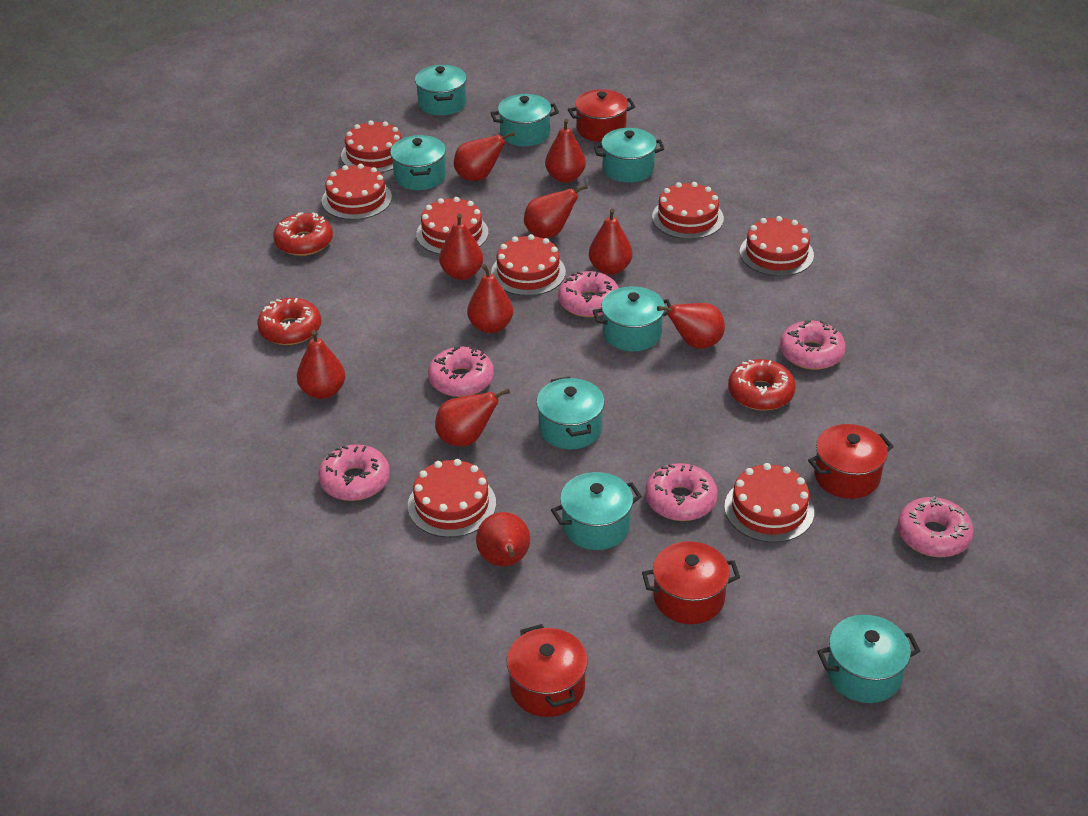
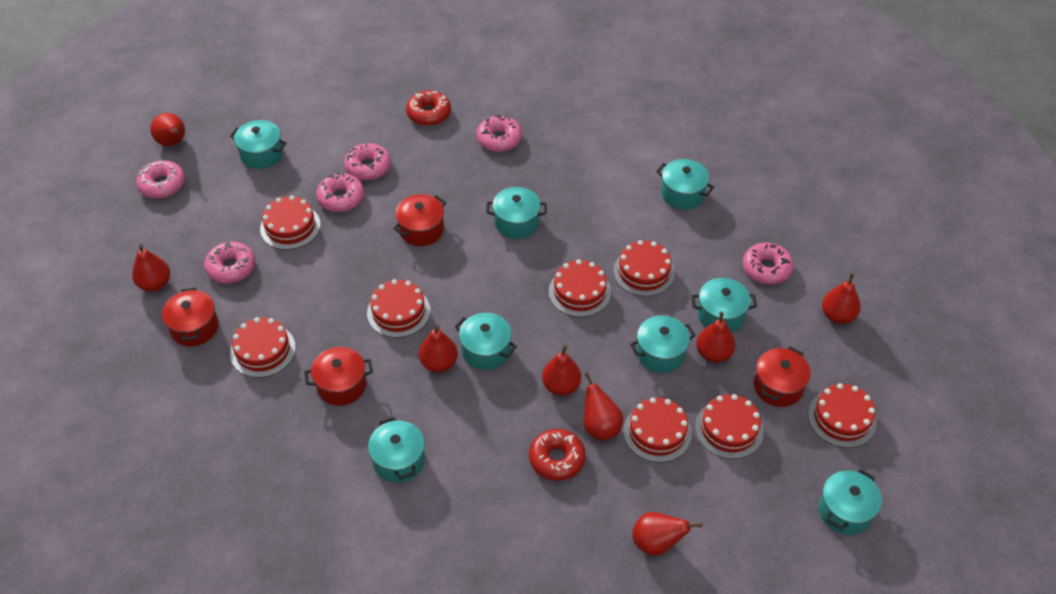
red donut: 3 -> 2
red pear: 10 -> 8

